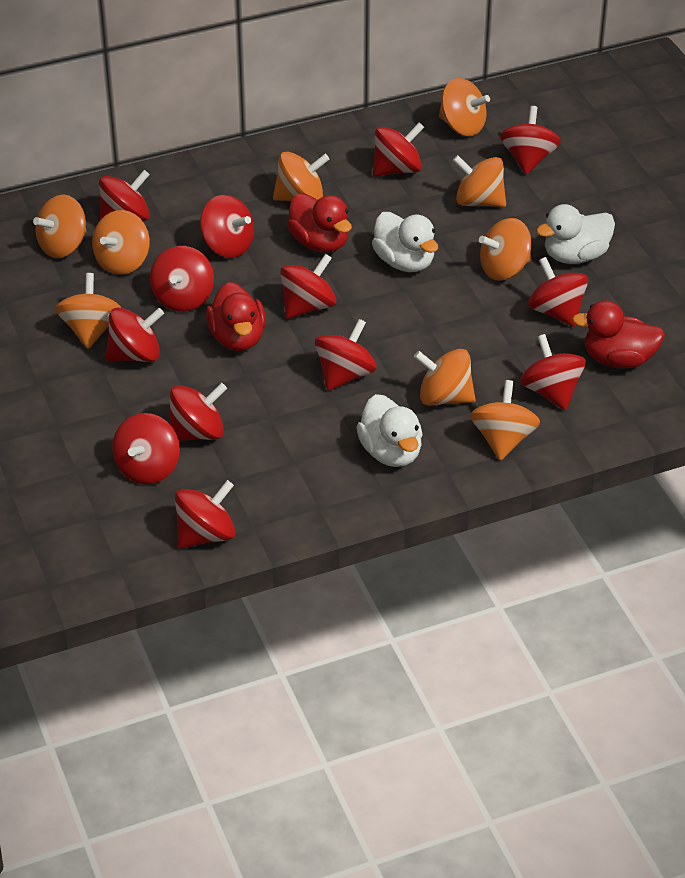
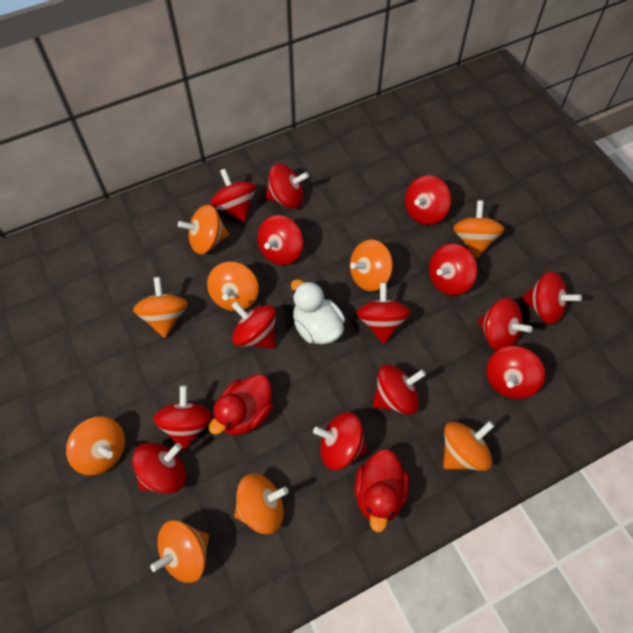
red duck: 3 -> 2
red spinning top: 13 -> 14
white duck: 3 -> 1

